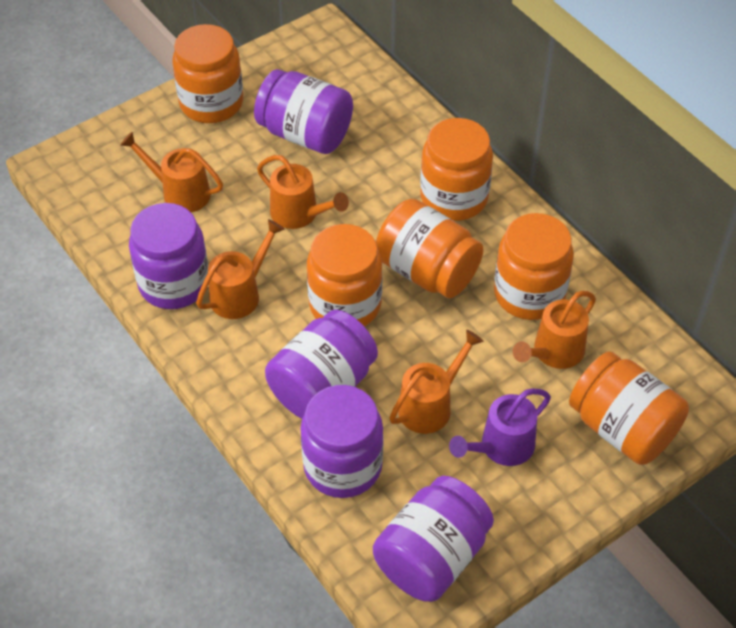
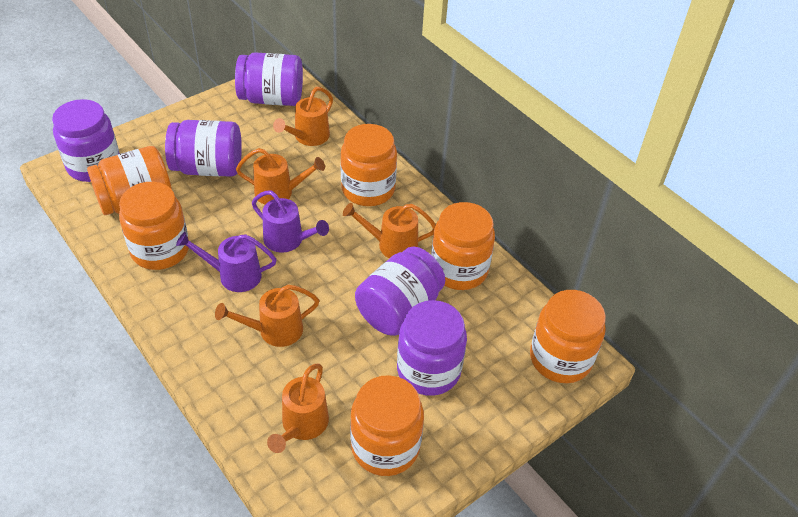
purple watering can: 1 -> 2

